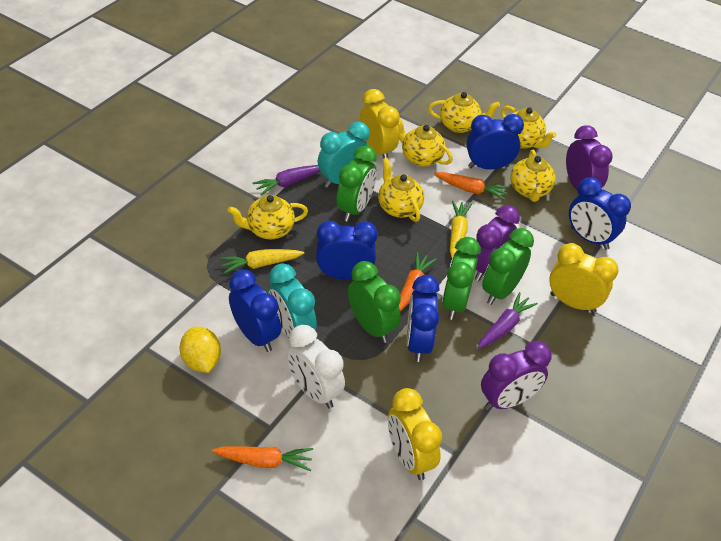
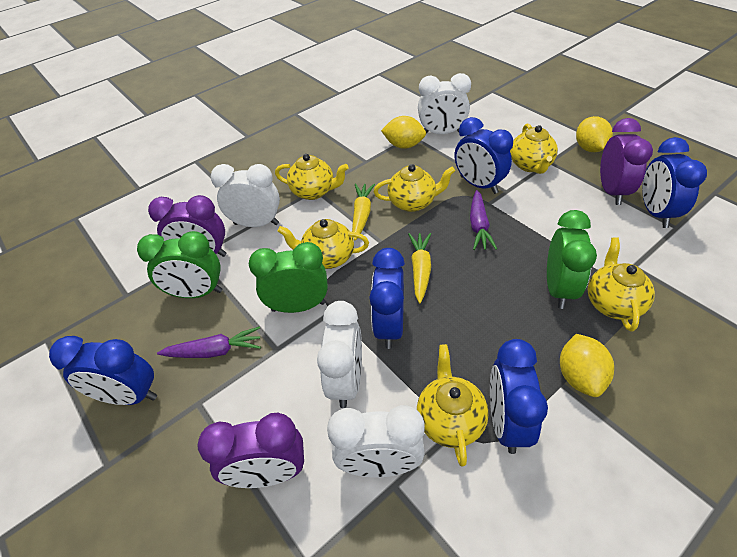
green clock: 4 -> 3
orange carrot: 3 -> 0
turquoise clock: 2 -> 0
white clock: 1 -> 4
yellow clock: 3 -> 0
yellow lemon: 1 -> 3

